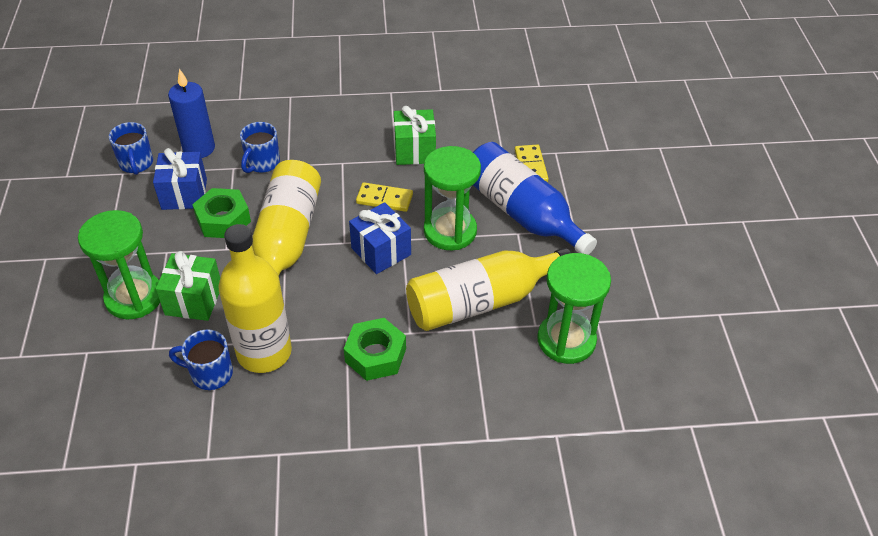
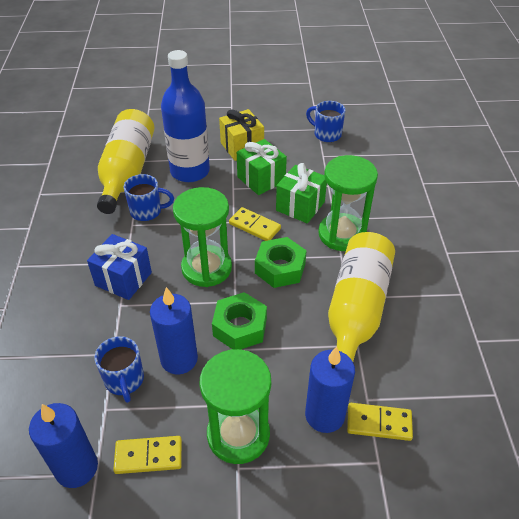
blue candle: 1 -> 3
blue gift: 2 -> 1
yellow bottle: 3 -> 2
yellow domino: 2 -> 3
yellow gift: 0 -> 1

